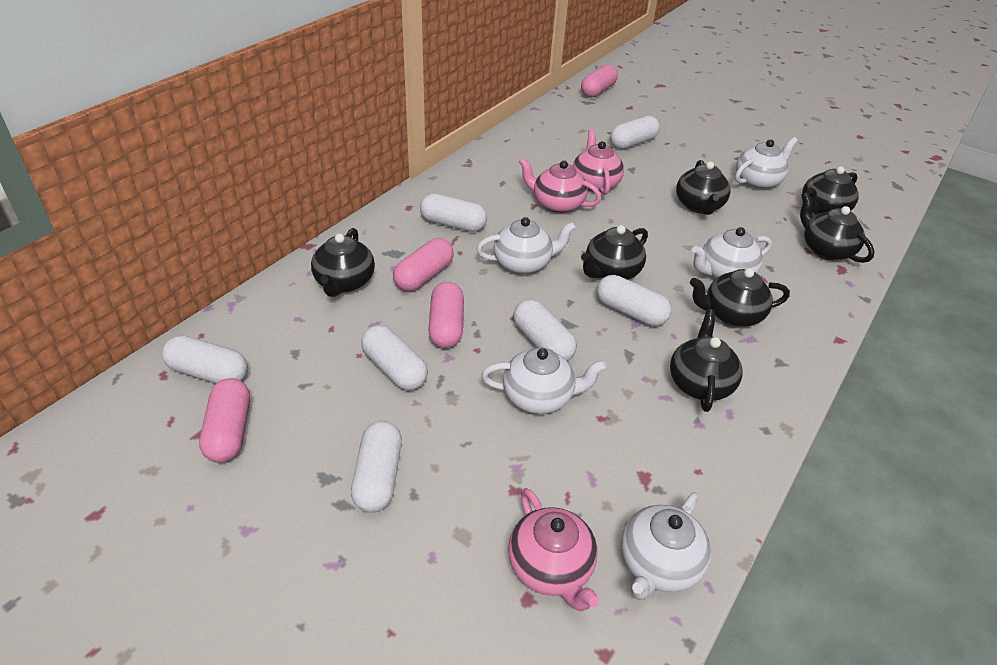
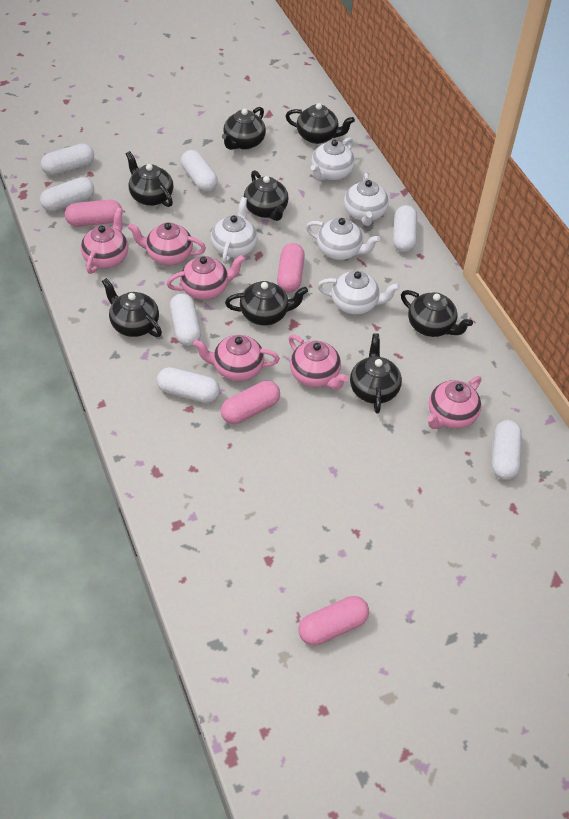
black teapot: 7 -> 8
pink teapot: 3 -> 6

